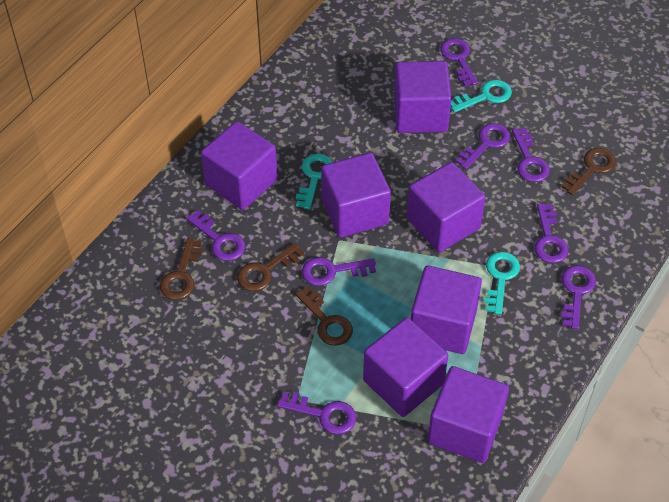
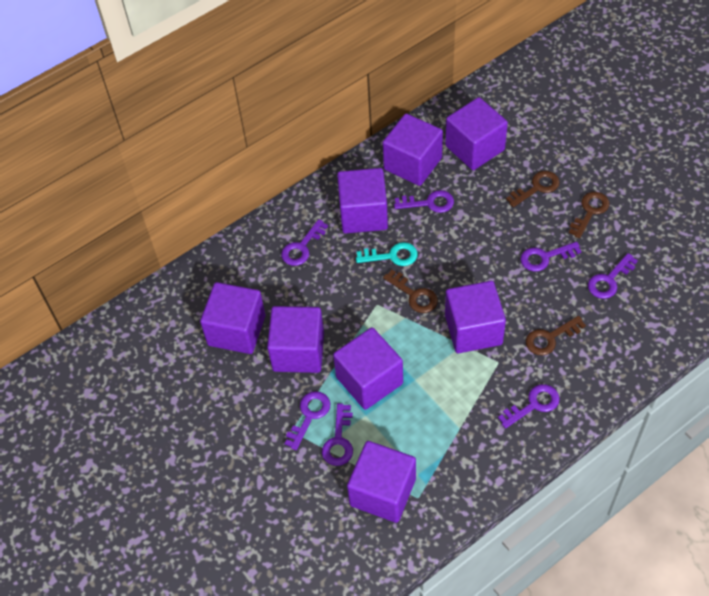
purple cube: 7 -> 8
purple key: 8 -> 7
turquoise key: 3 -> 1

